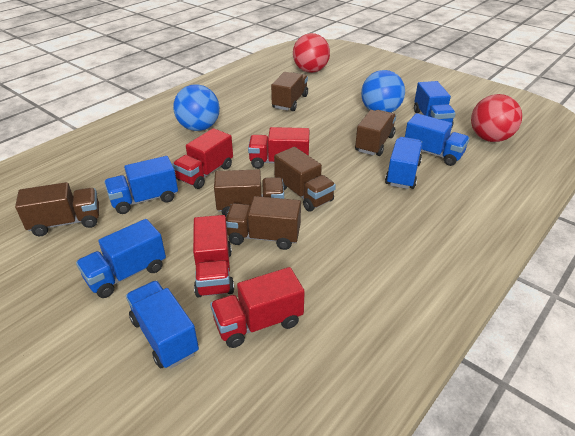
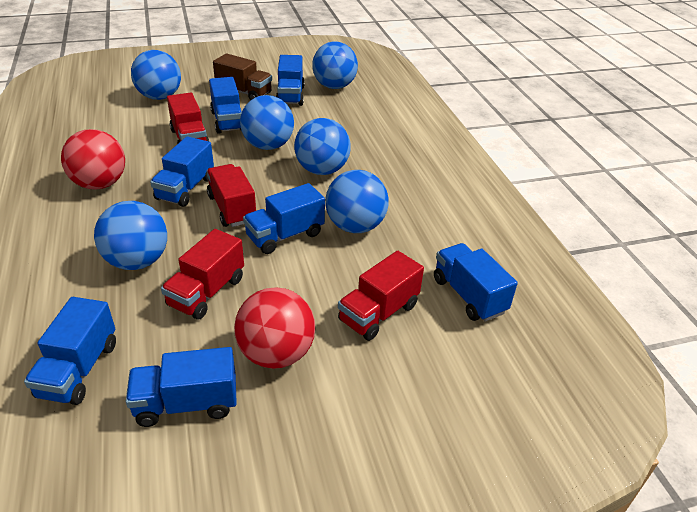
blue ball: 2 -> 6
blue truck: 6 -> 7
brown truck: 6 -> 1

